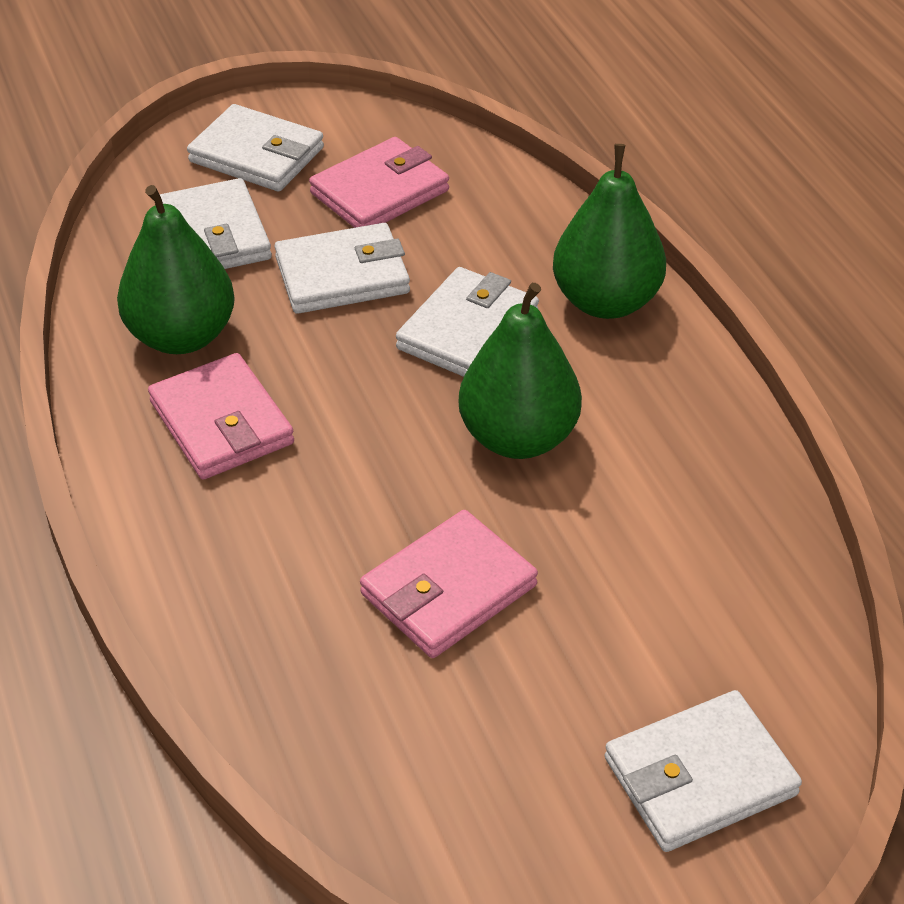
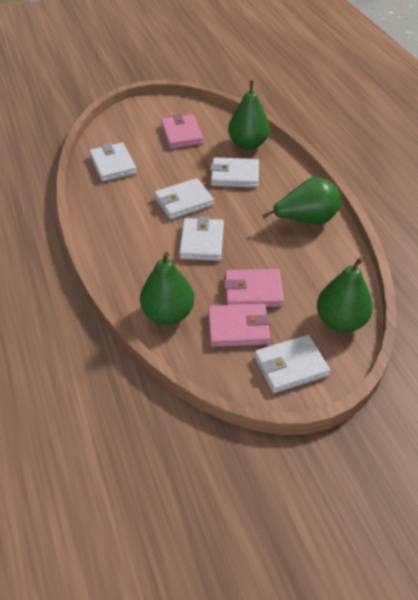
green pear: 3 -> 4

